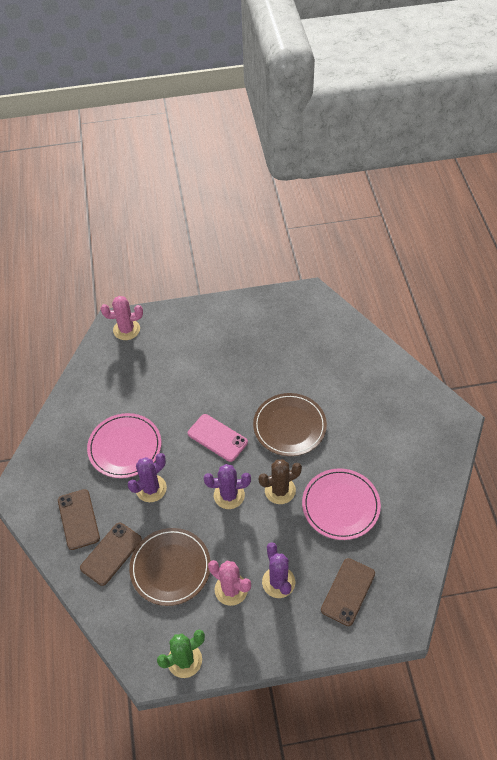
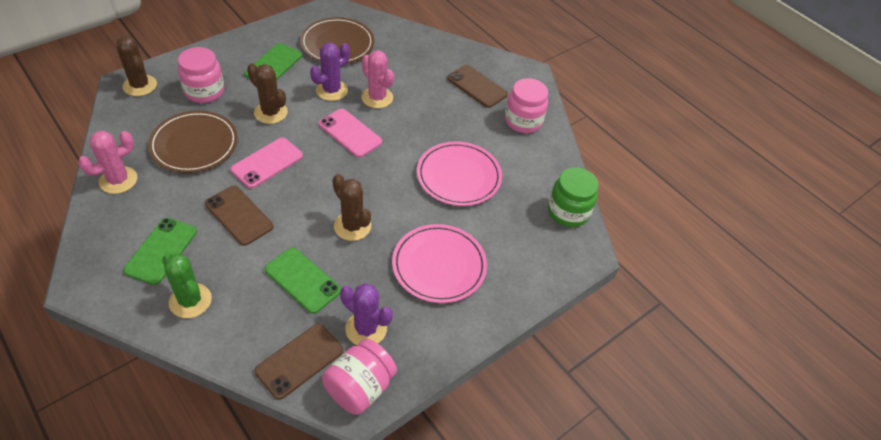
brown cactus: 1 -> 3
green jar: 0 -> 1
green phone: 0 -> 3
pink jar: 0 -> 3
pink phone: 1 -> 2
purple cactus: 3 -> 2

